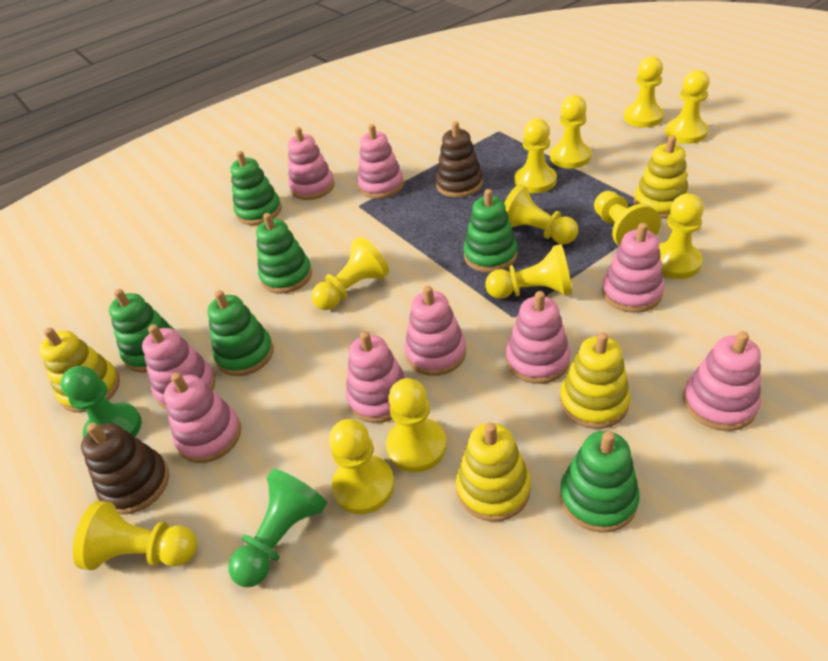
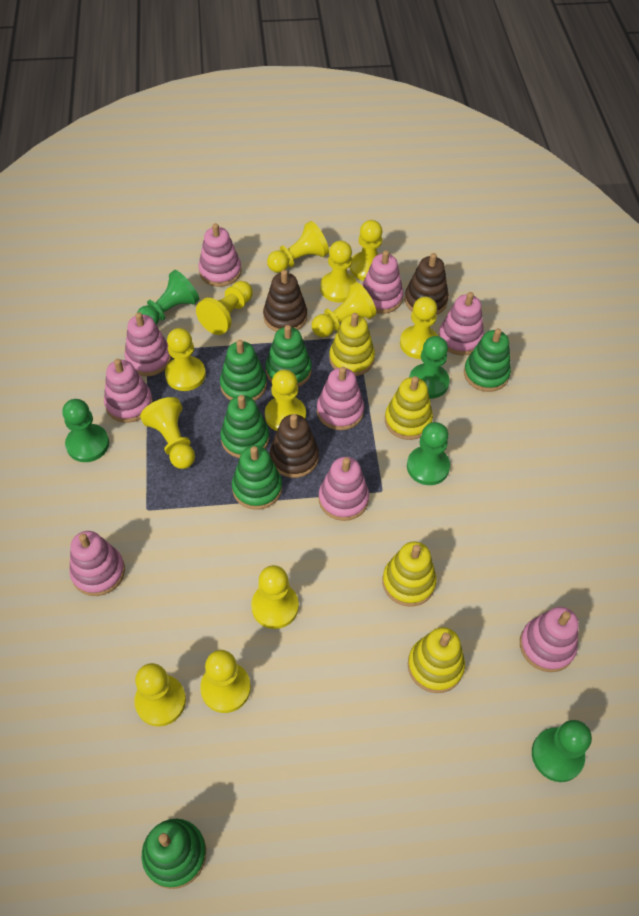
brown stacking toy: 2 -> 3
green pawn: 2 -> 5

